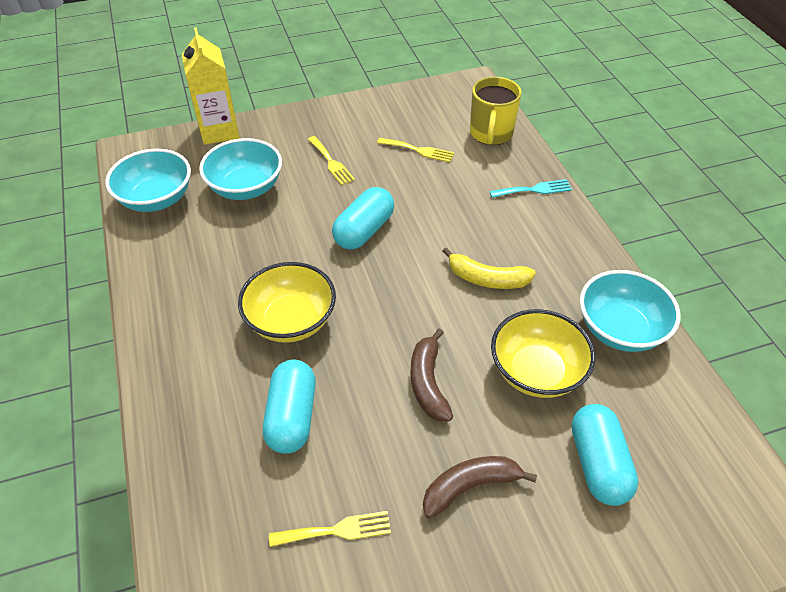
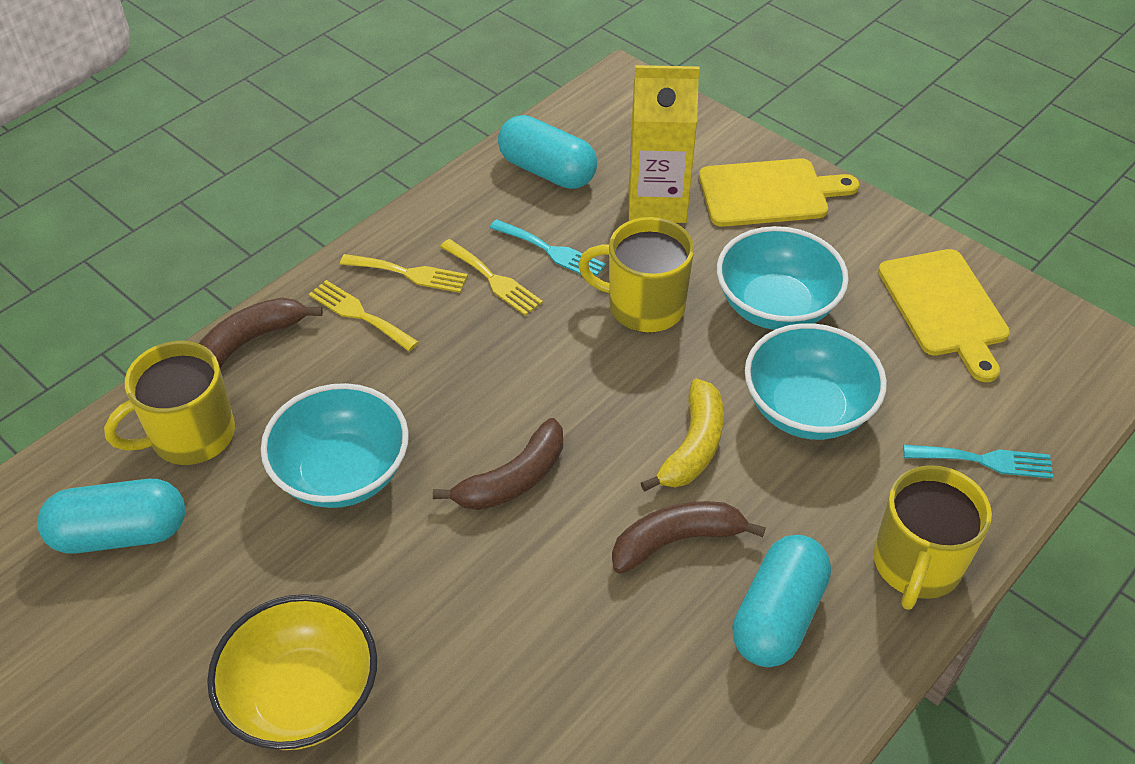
brown banana: 2 -> 3
turquoise fork: 1 -> 2
yellow bowl: 2 -> 1
yellow cutting board: 0 -> 2
yellow mug: 1 -> 3

